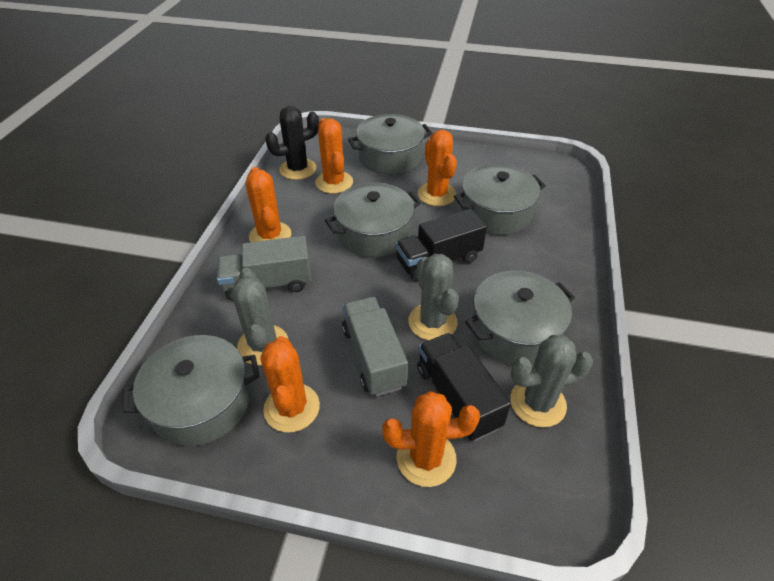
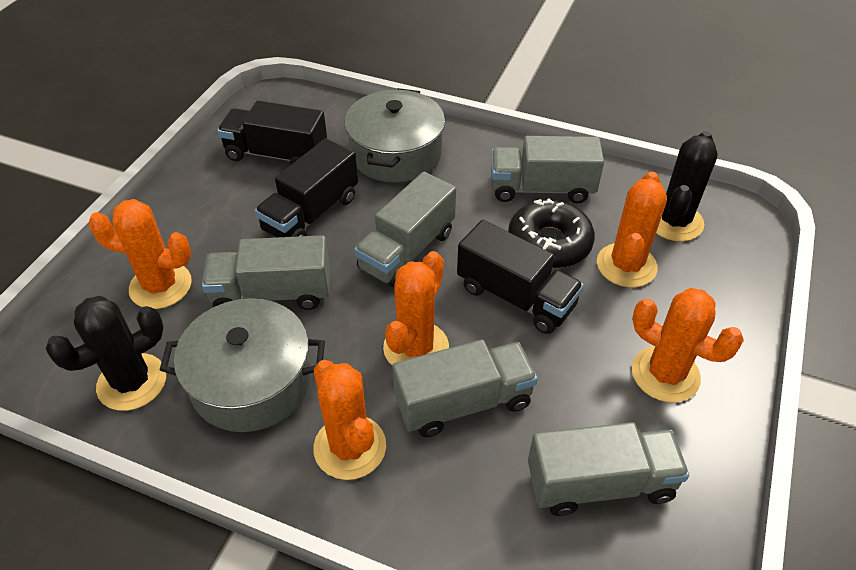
black cactus: 1 -> 2
black donut: 0 -> 1
black truck: 2 -> 3
grey cactus: 3 -> 0
grey pot: 5 -> 2
grey truck: 2 -> 5

